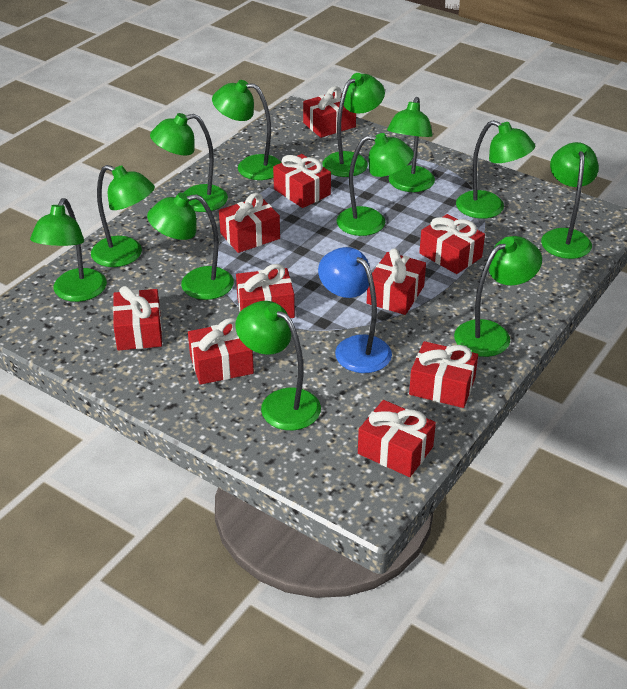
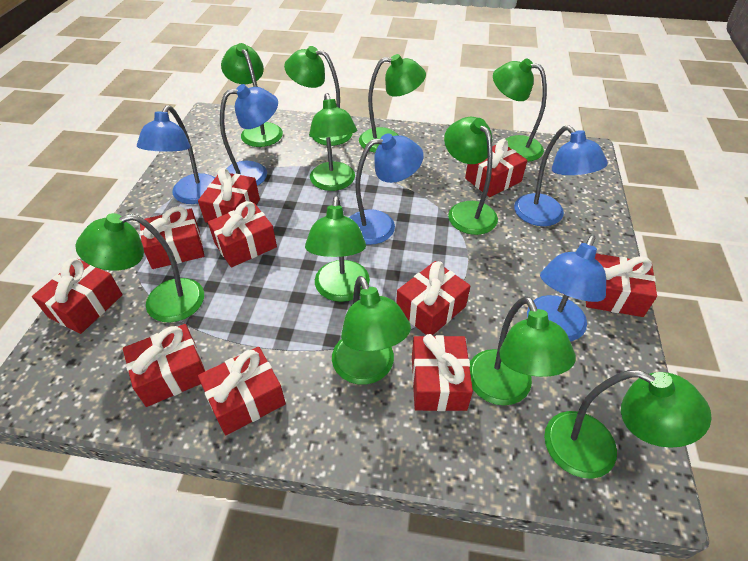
blue lamp: 1 -> 5
green lamp: 12 -> 11

